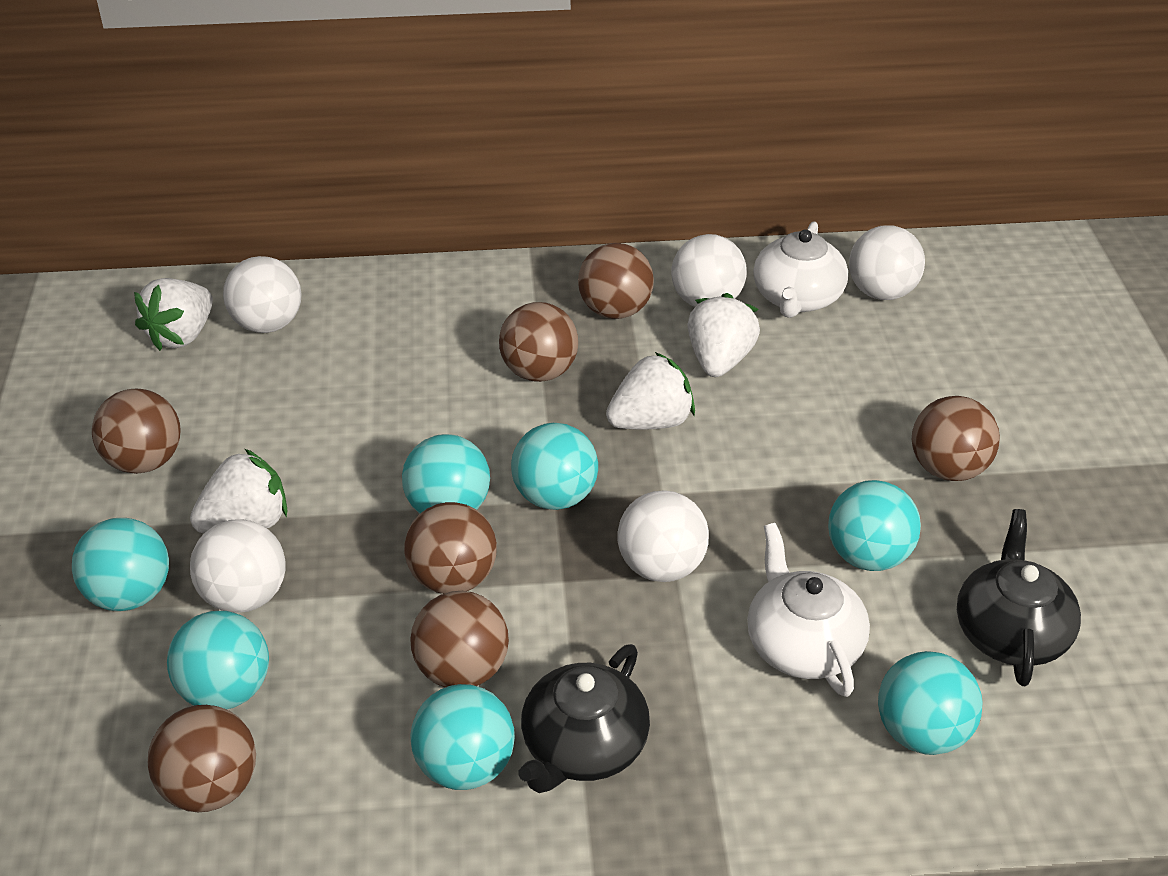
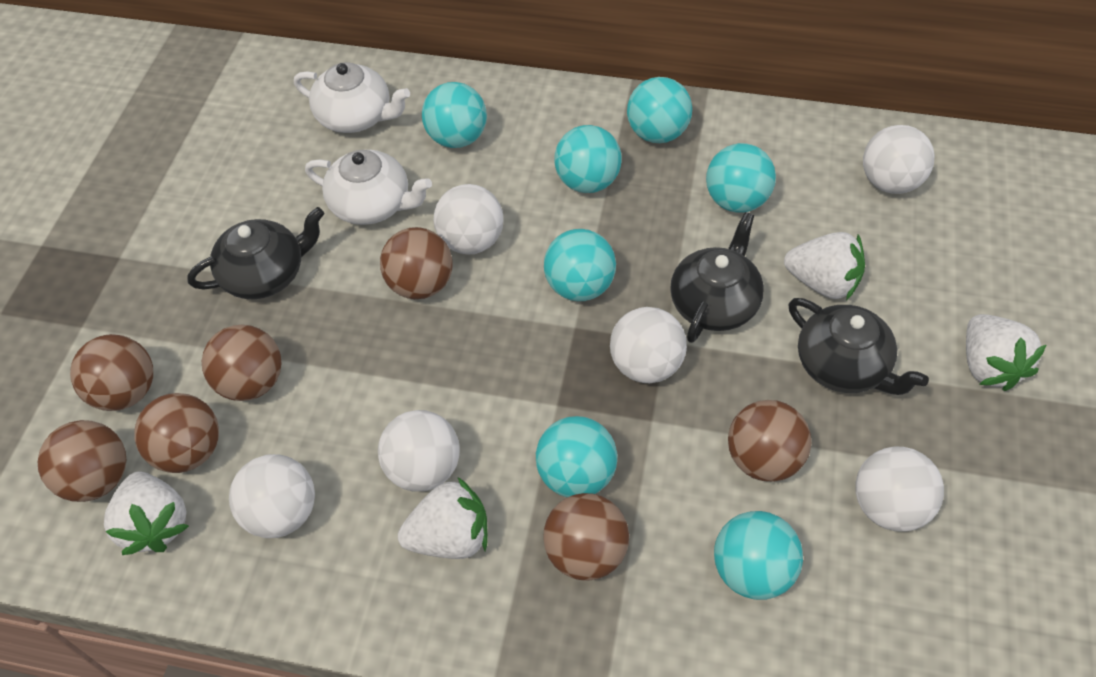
black teapot: 2 -> 3
white ball: 5 -> 6

